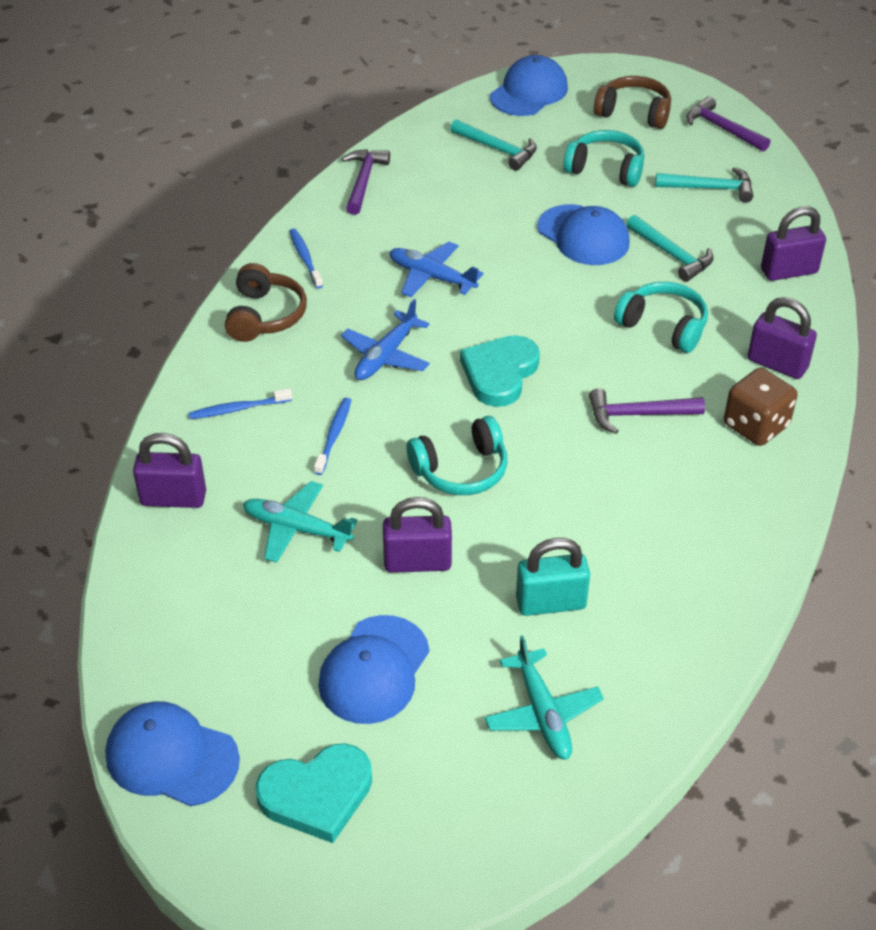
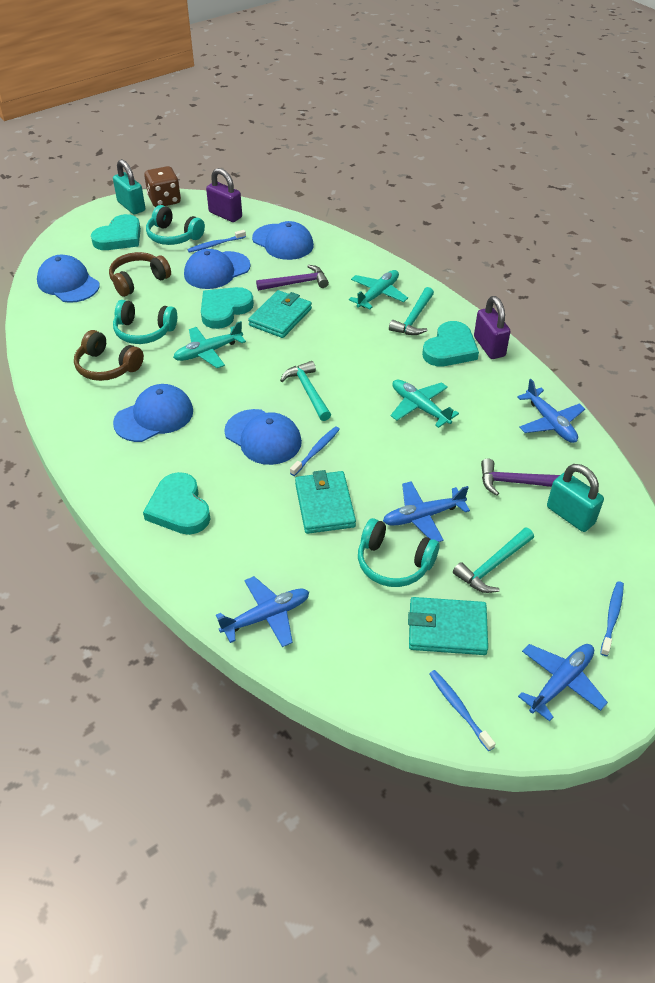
blue cap: 4 -> 5
blue plane: 2 -> 4
blue toothbrush: 3 -> 4
purple hammer: 3 -> 2
purple padlock: 4 -> 2
turquoise heart: 2 -> 4
turquoise padlock: 1 -> 2
turquoise plane: 2 -> 3
turquoise wallet: 0 -> 3

